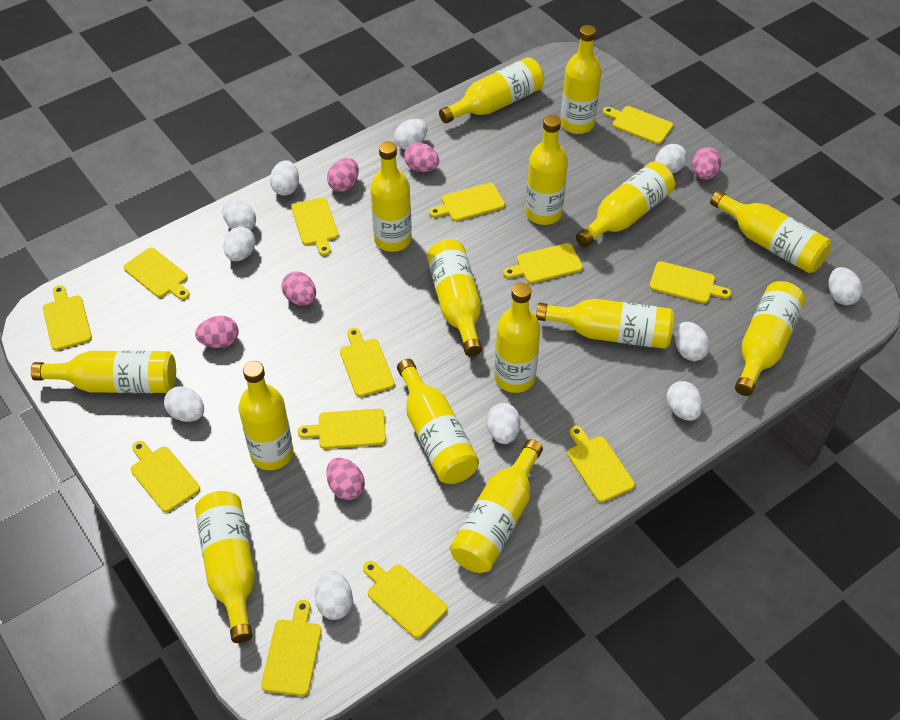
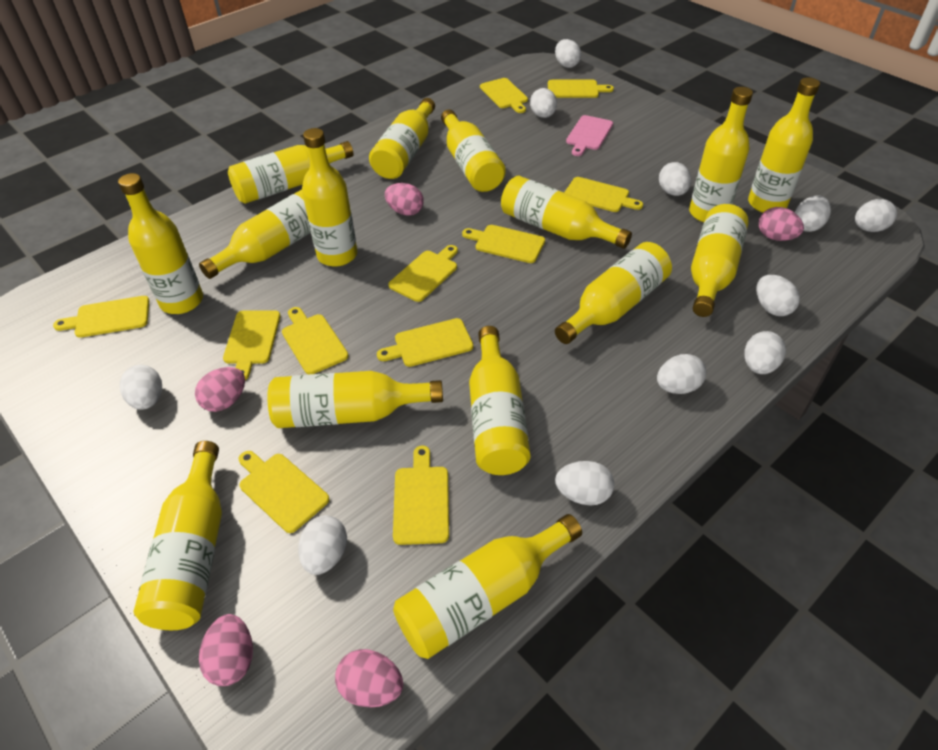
pink cutting board: 0 -> 1
pink egg: 6 -> 5
yellow cutting board: 13 -> 11

